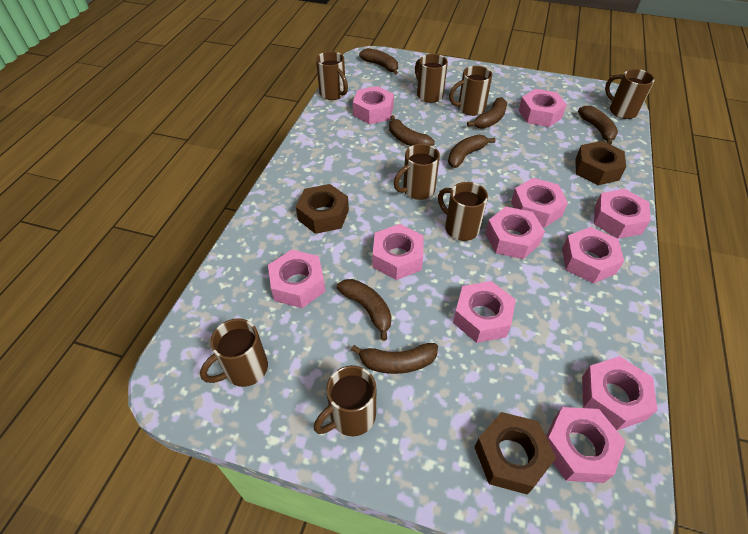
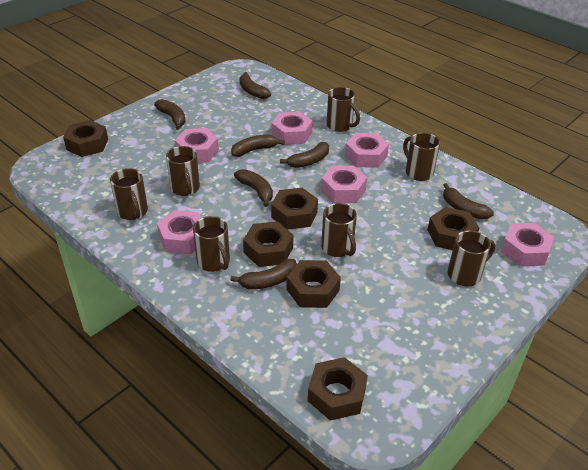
brown mug: 8 -> 7
brown nut: 3 -> 6
pink nut: 11 -> 6

